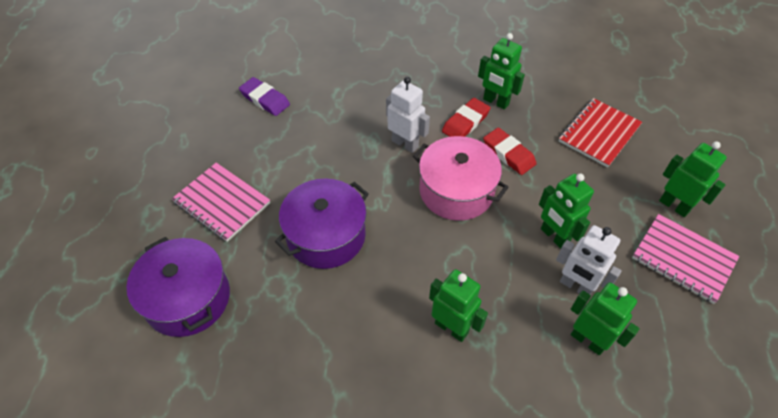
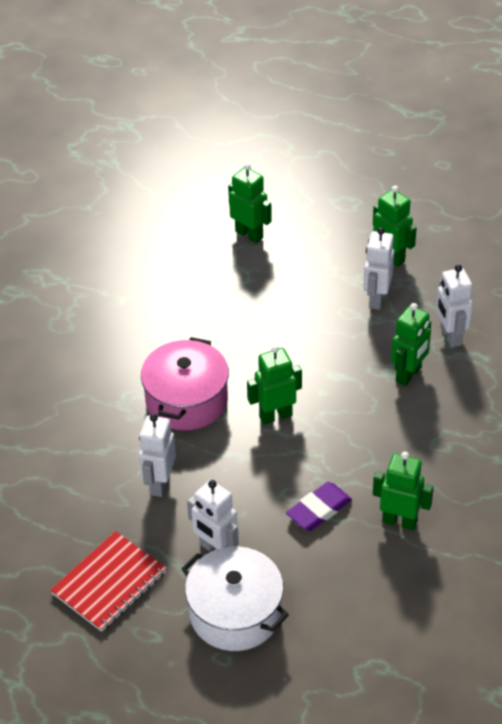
pink notebook: 2 -> 0
purple pot: 2 -> 0
red eraser: 2 -> 0
white pot: 0 -> 1
white robot: 2 -> 4

